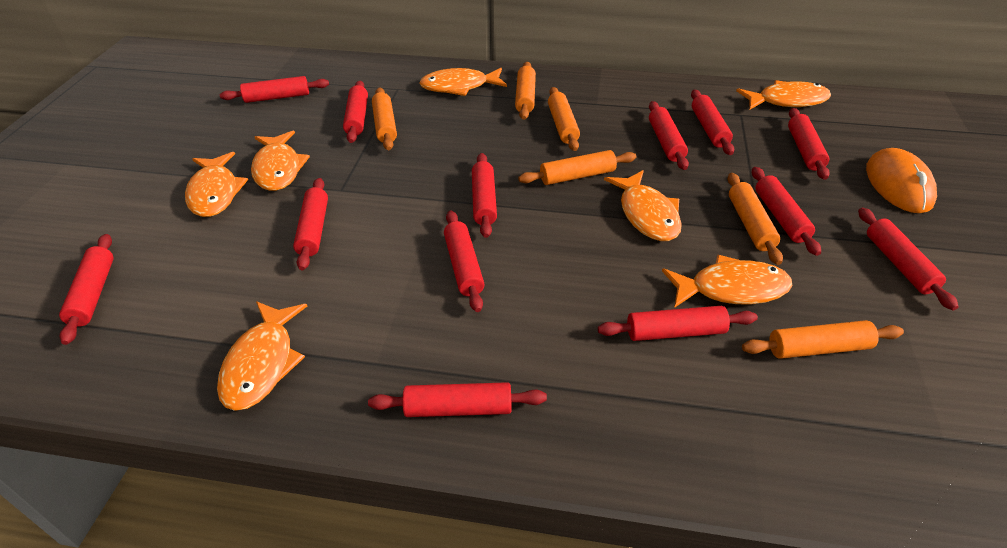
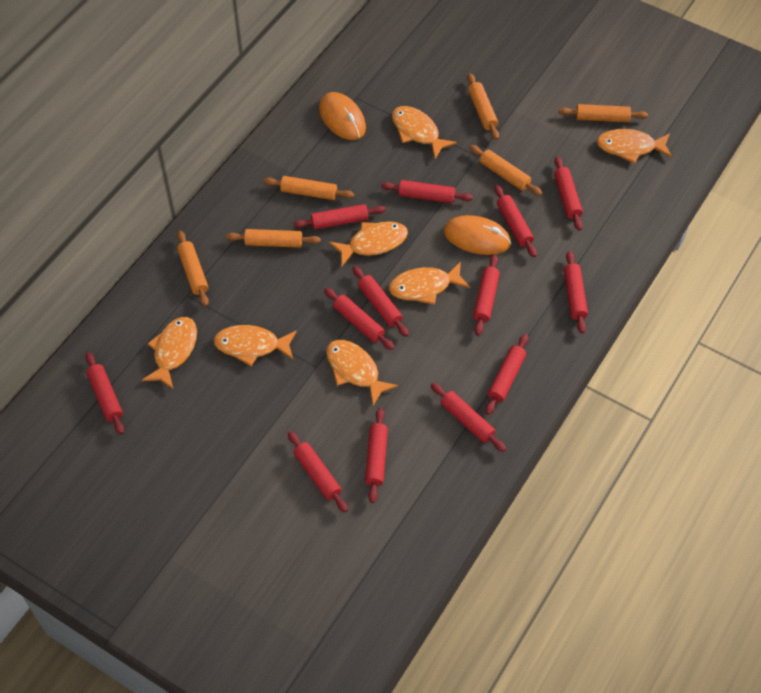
orange mouse: 1 -> 2

